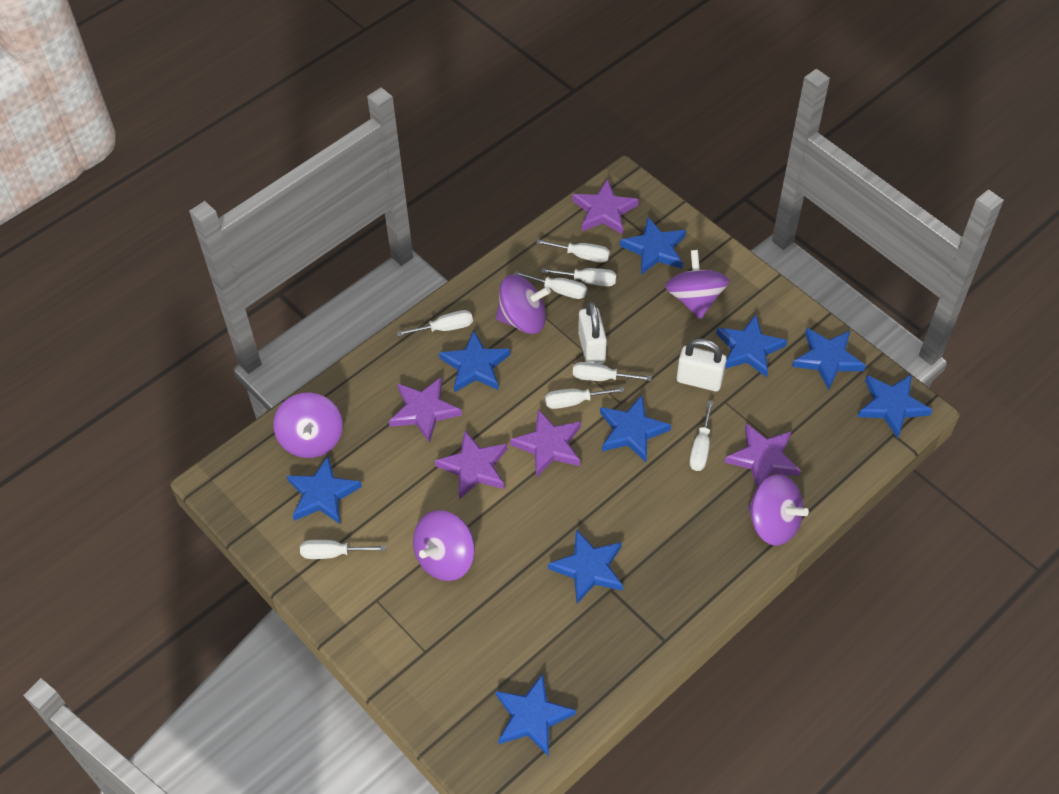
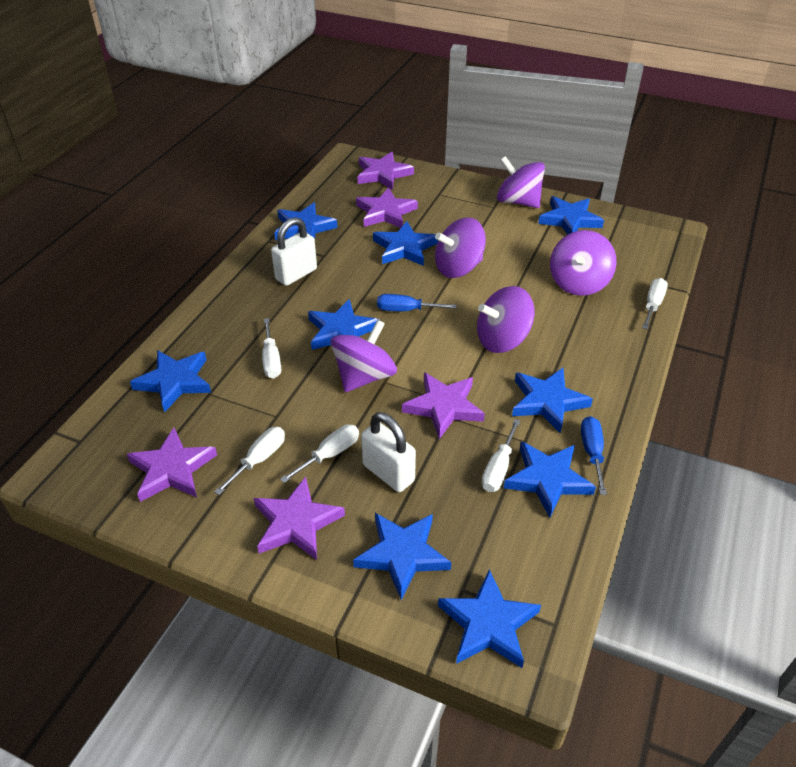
blue screwdriver: 0 -> 2
white screwdriver: 8 -> 5

